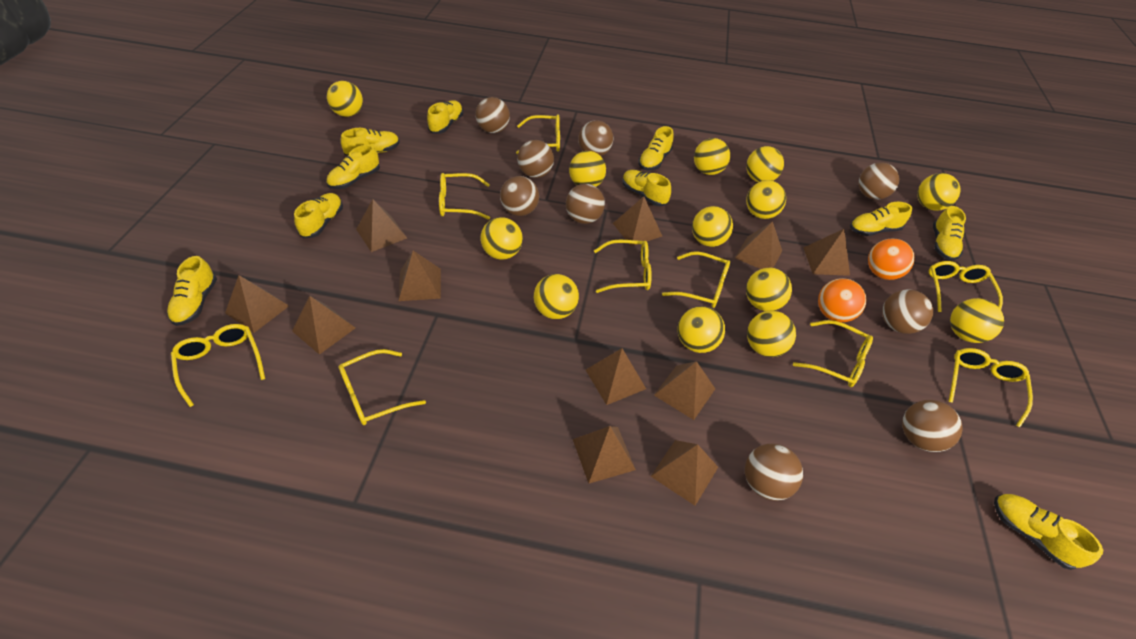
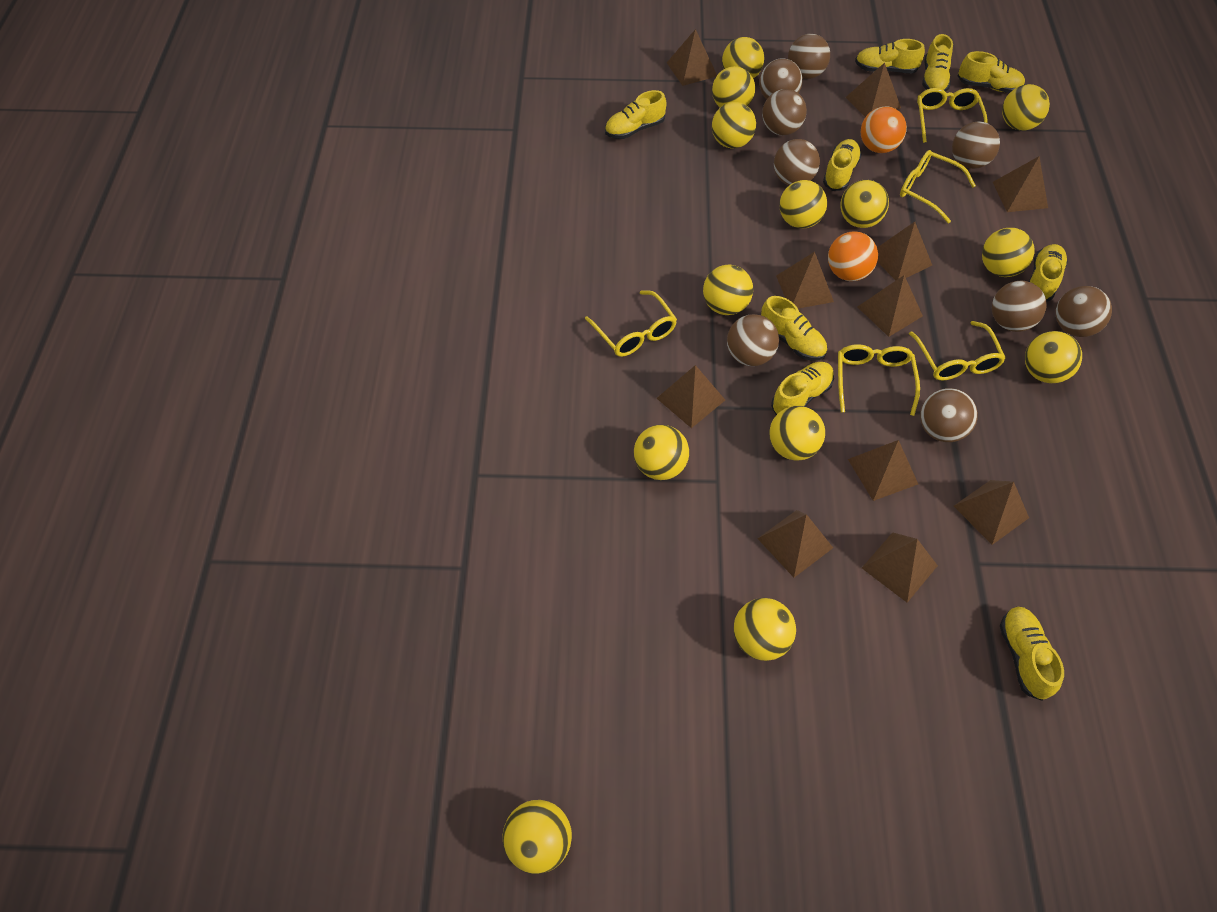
yellow glasses: 9 -> 5
yellow shoe: 10 -> 9

